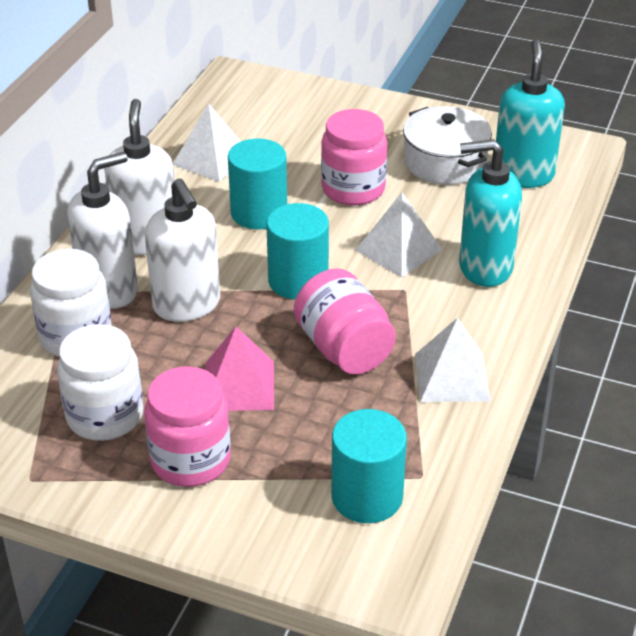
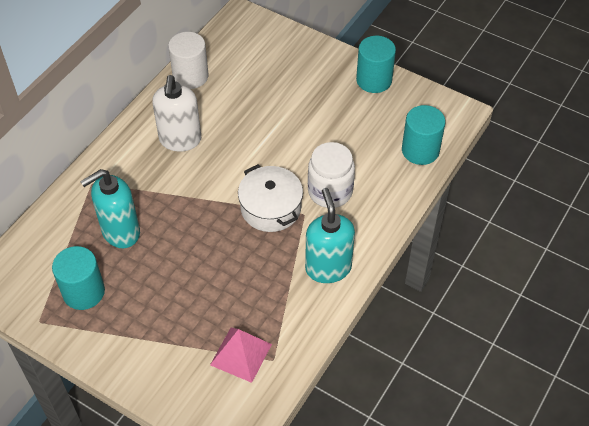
pink jar: 3 -> 0
white cylinder: 0 -> 1
white jar: 2 -> 1
white pyramid: 3 -> 0
white soap dispenser: 3 -> 1

